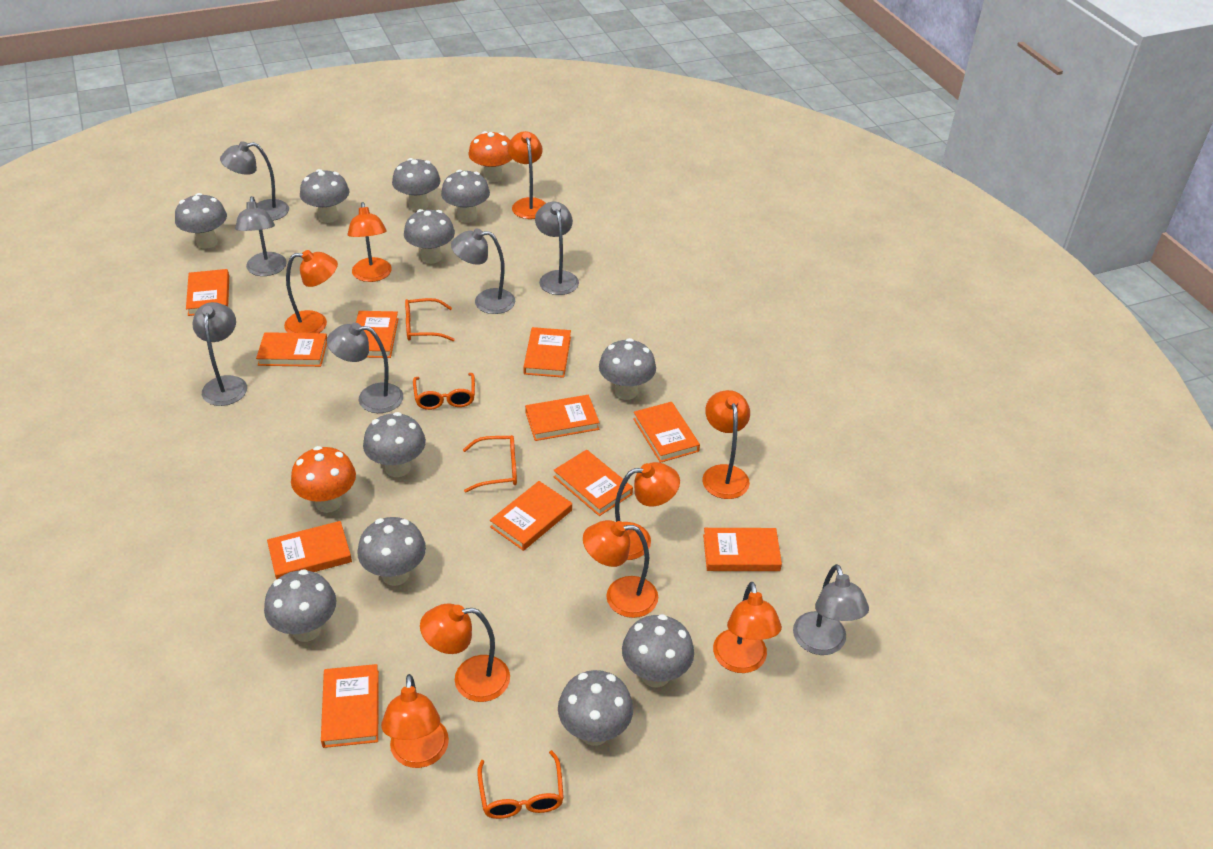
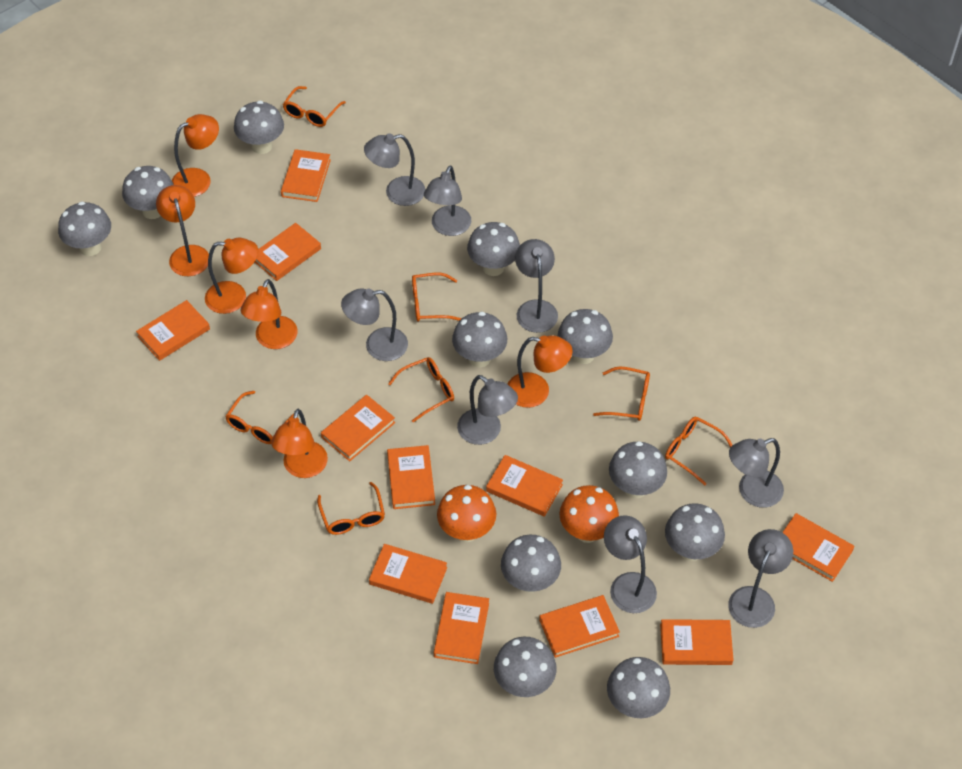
grey lamp: 7 -> 8
orange glasses: 4 -> 7
orange lamp: 9 -> 6

